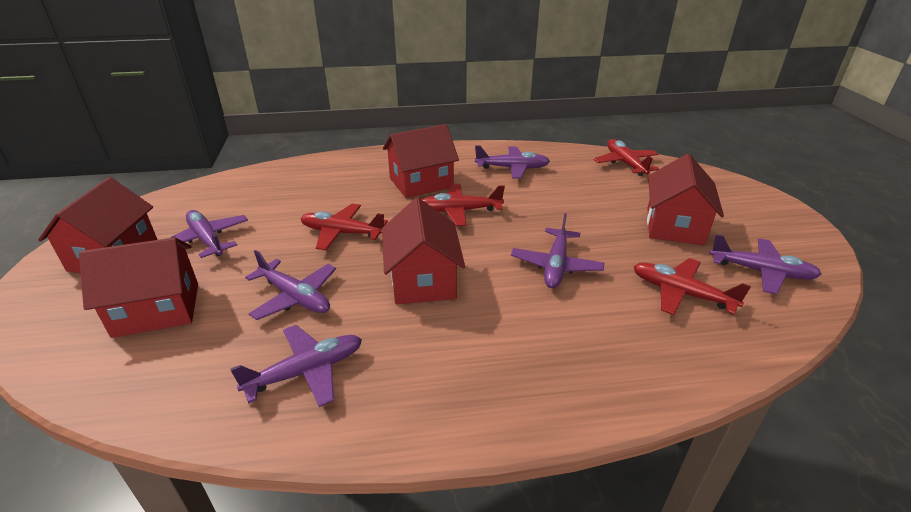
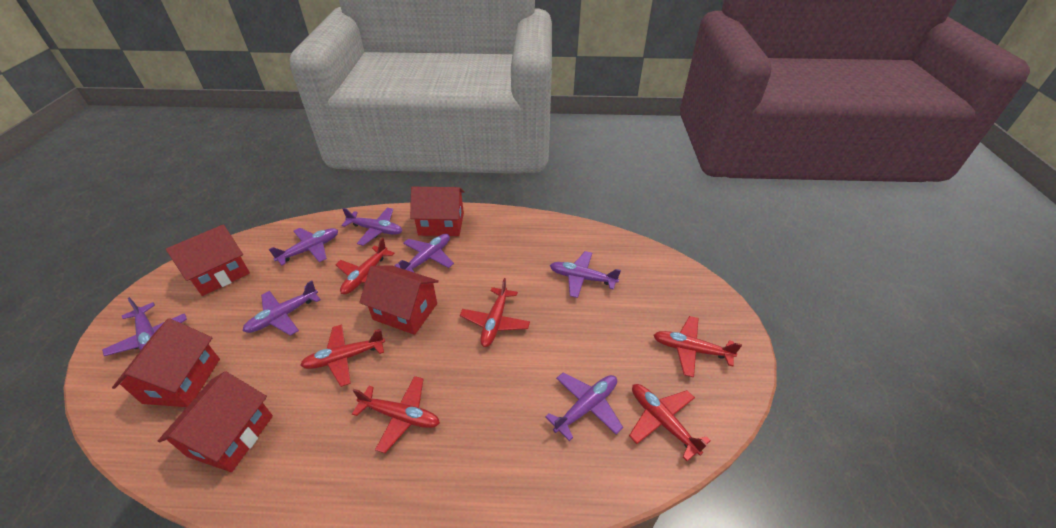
purple plane: 6 -> 7
red plane: 4 -> 6

